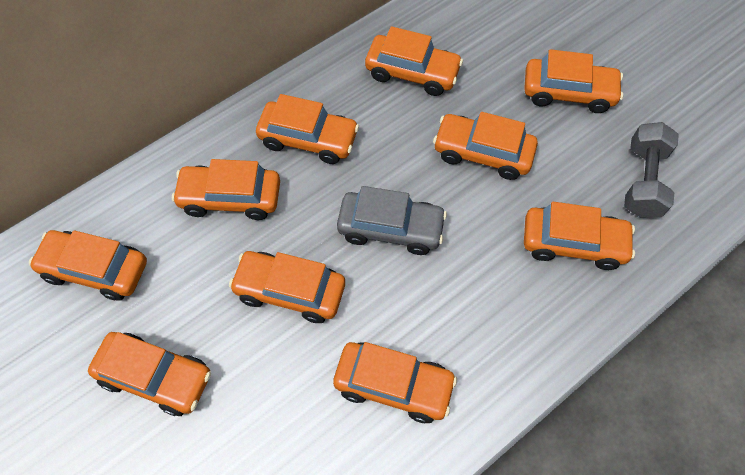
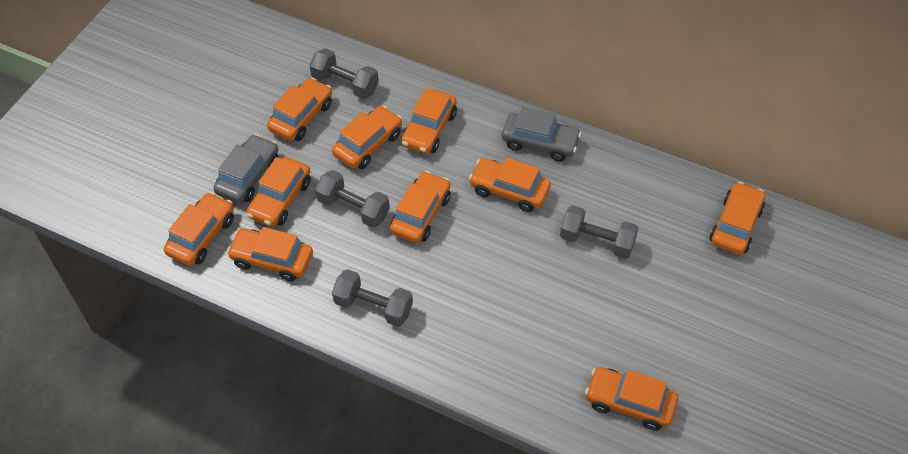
grey car: 1 -> 2
grey dumbbell: 1 -> 4

